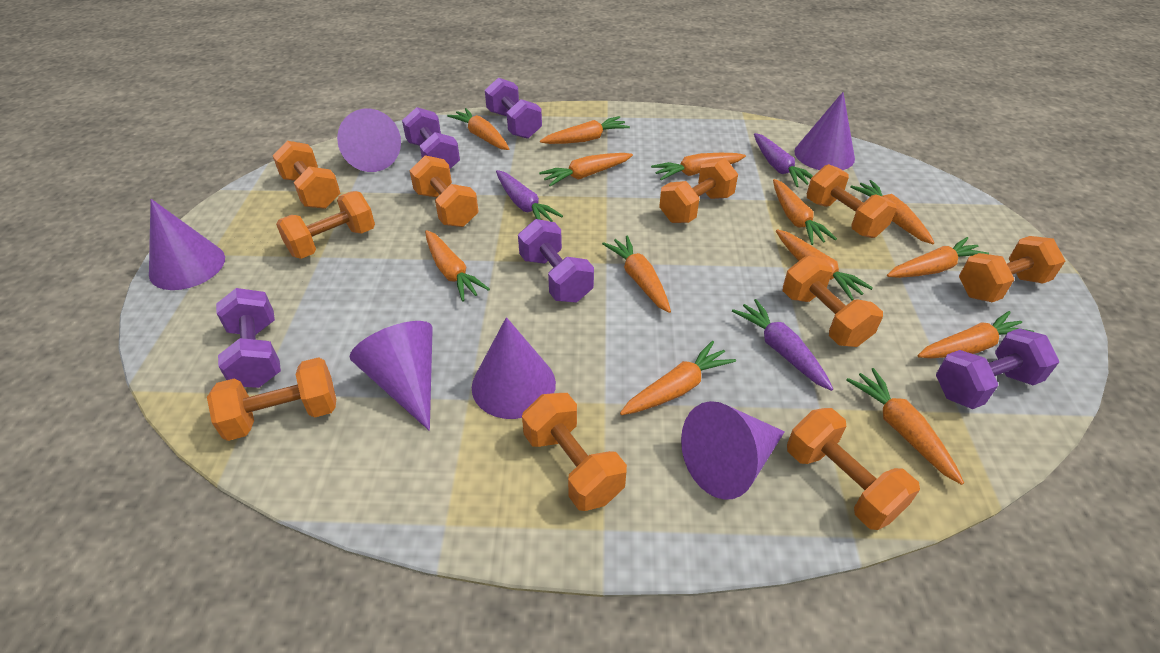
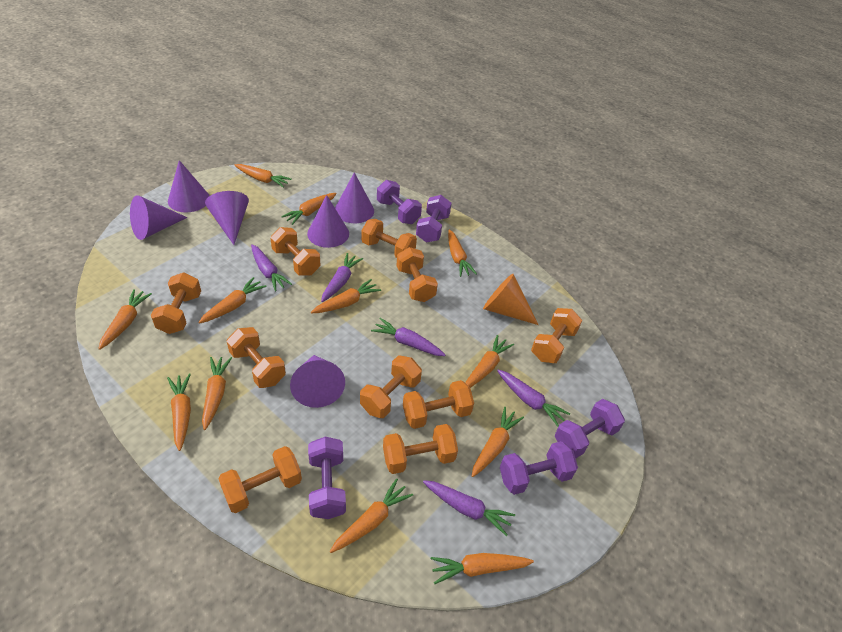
orange carrot: 13 -> 12
orange cone: 0 -> 1
purple carrot: 3 -> 5

